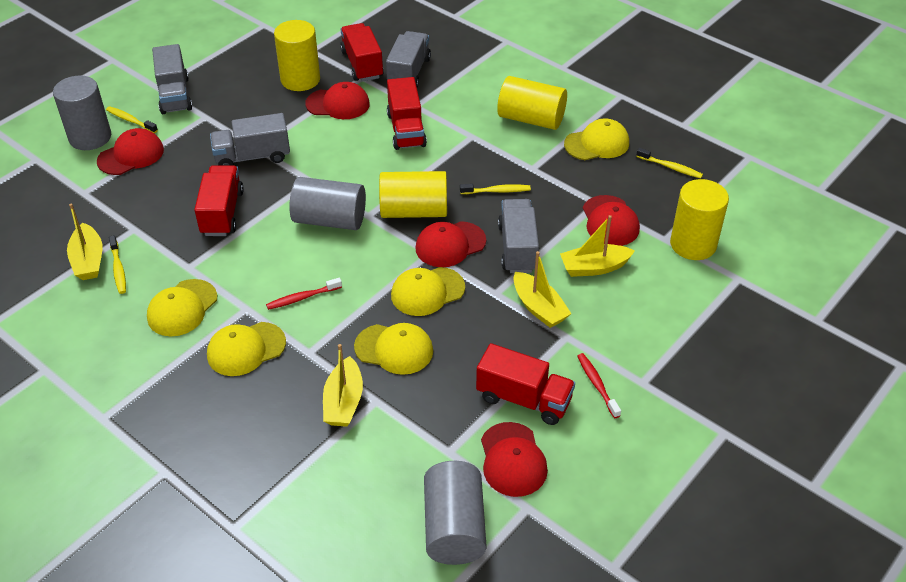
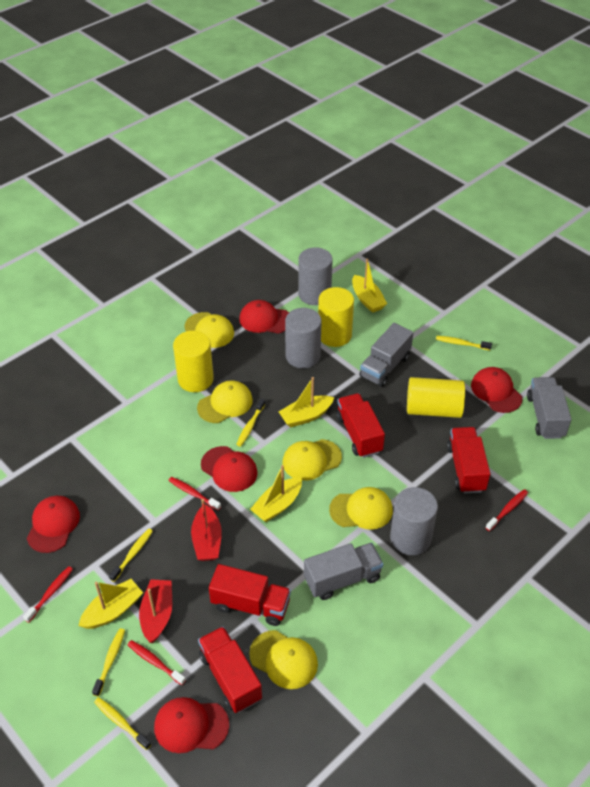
grey truck: 4 -> 3
red boat: 0 -> 2
red toothbrush: 2 -> 4
yellow cylinder: 4 -> 3
yellow toothbrush: 4 -> 5

